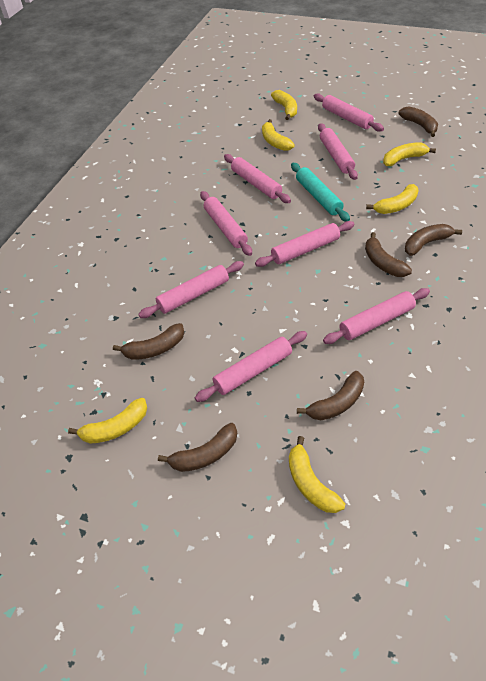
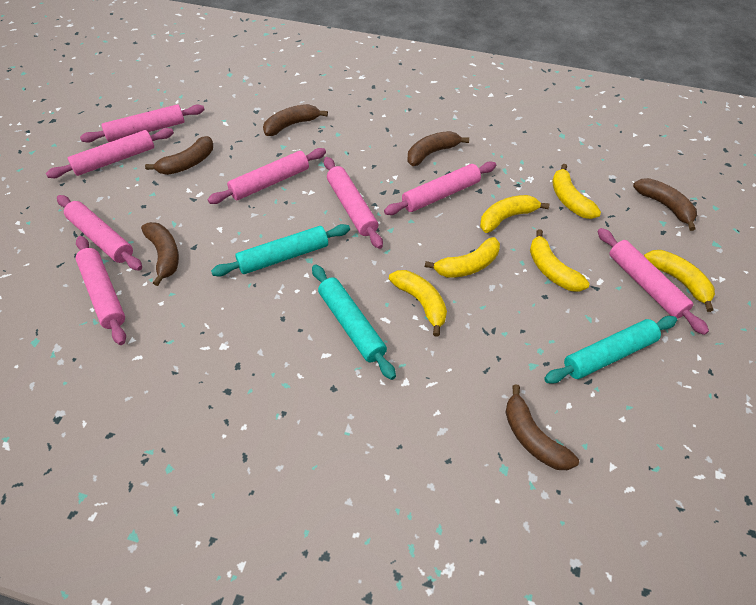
turquoise rolling pin: 1 -> 3

